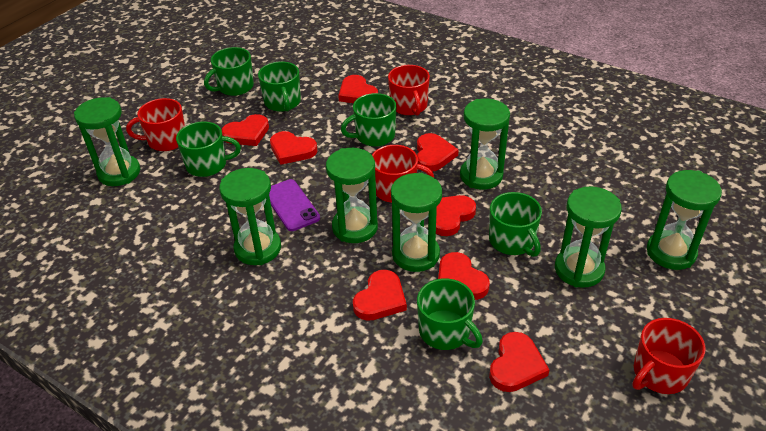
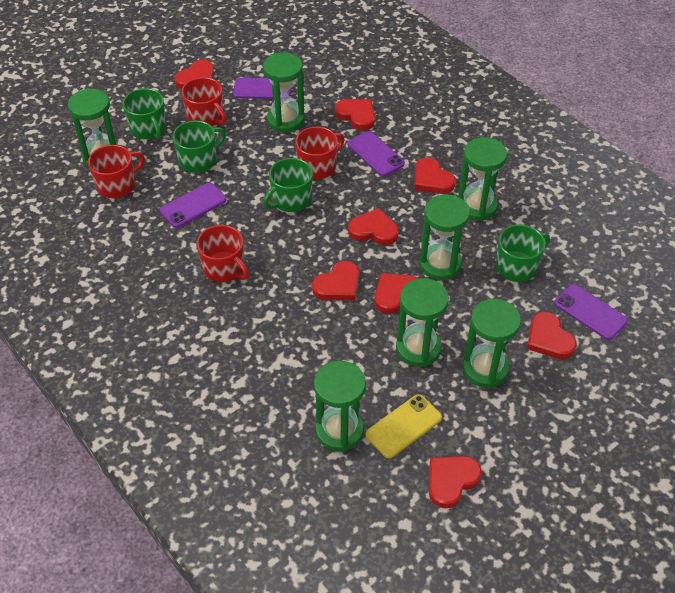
green mug: 6 -> 4
purple phone: 1 -> 4
yellow phone: 0 -> 1

